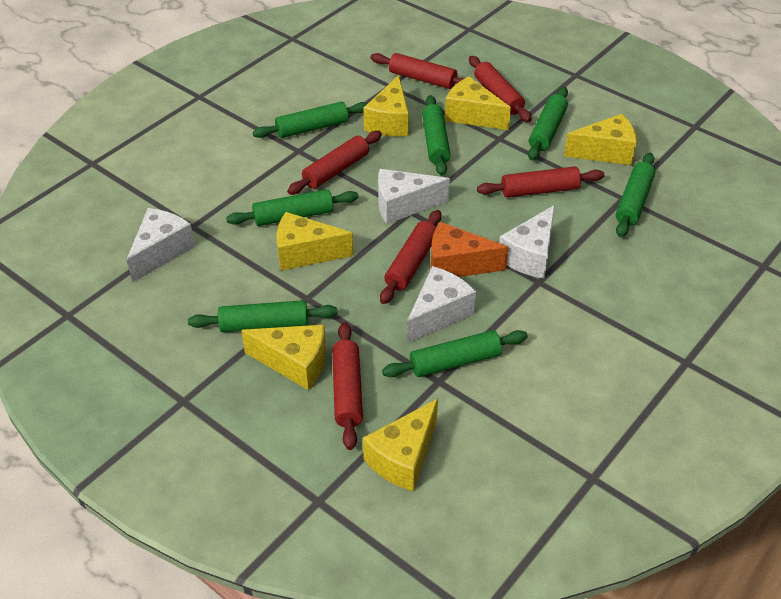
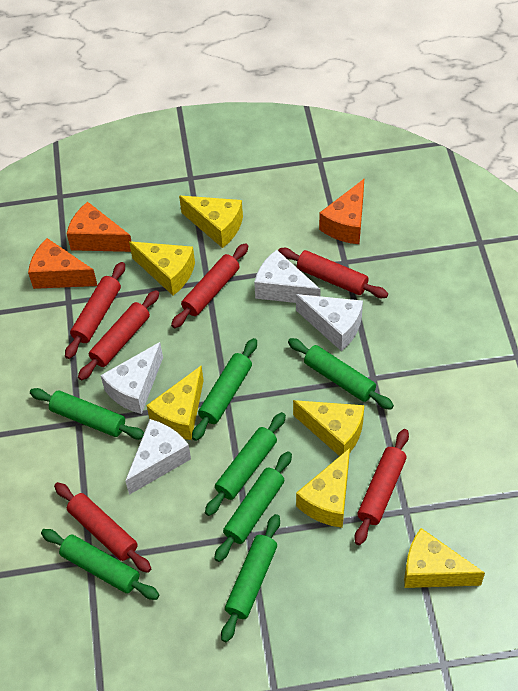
orange cheese: 1 -> 3

